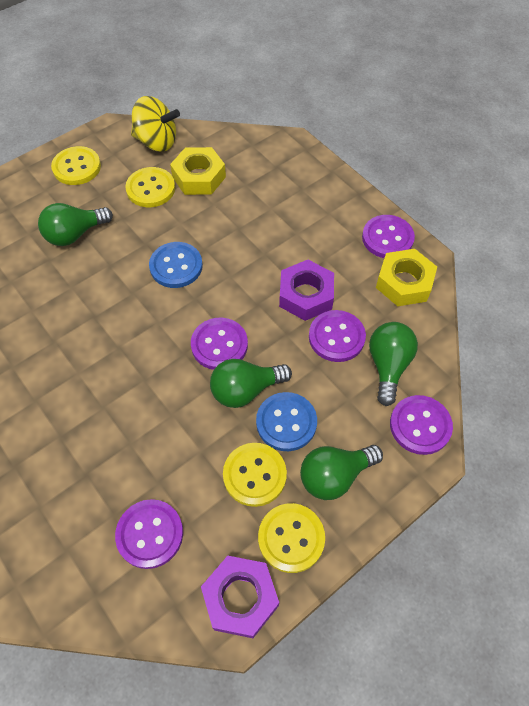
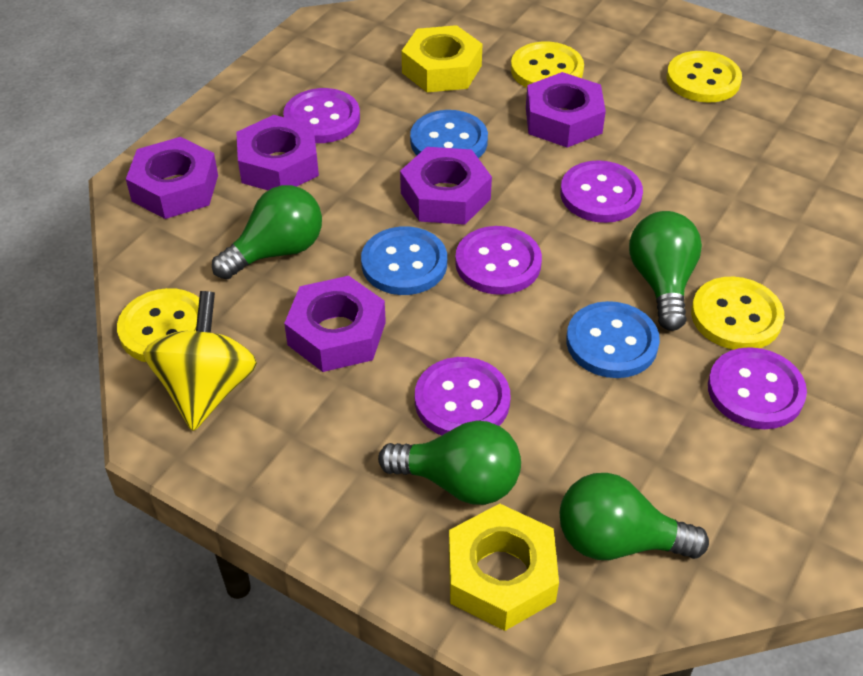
blue button: 2 -> 3
purple nut: 2 -> 5

